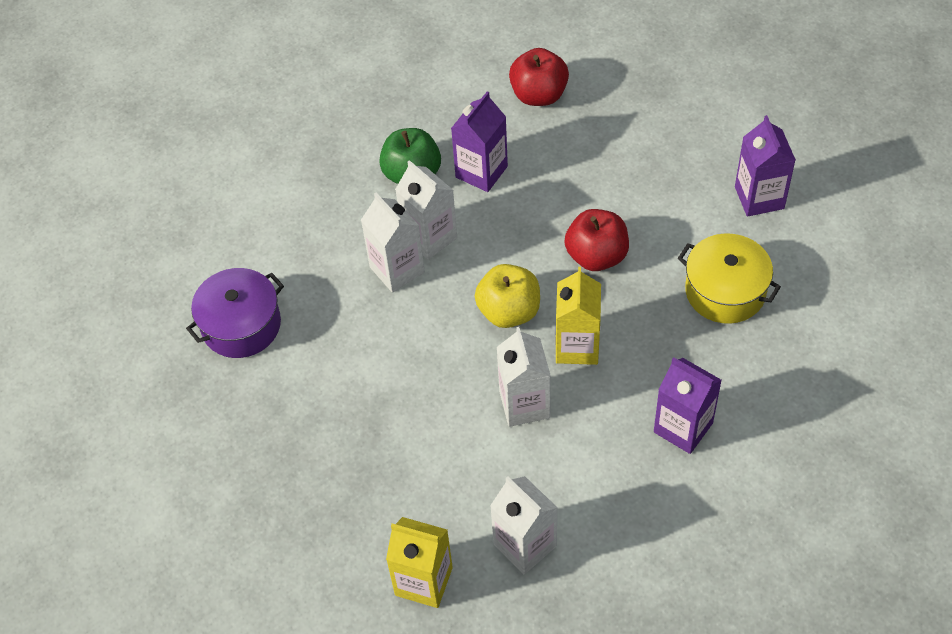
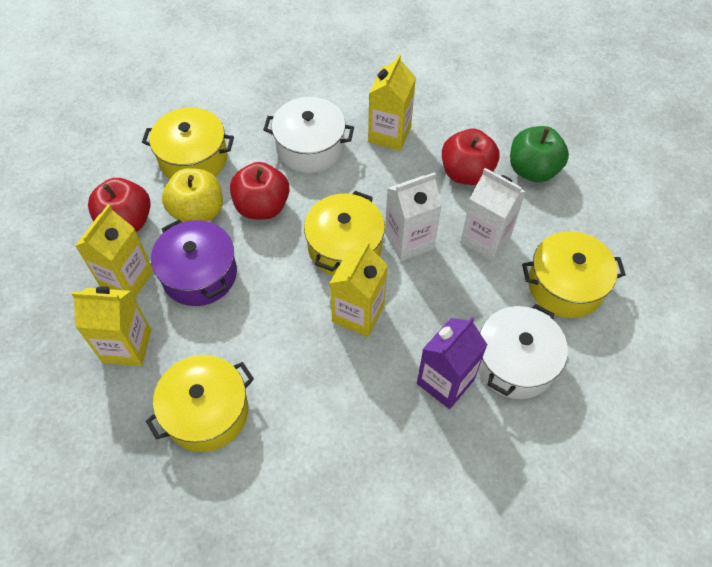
purple carton: 3 -> 1
red apple: 2 -> 3
white carton: 4 -> 2
white pot: 0 -> 2
yellow carton: 2 -> 4
yellow pot: 1 -> 4

